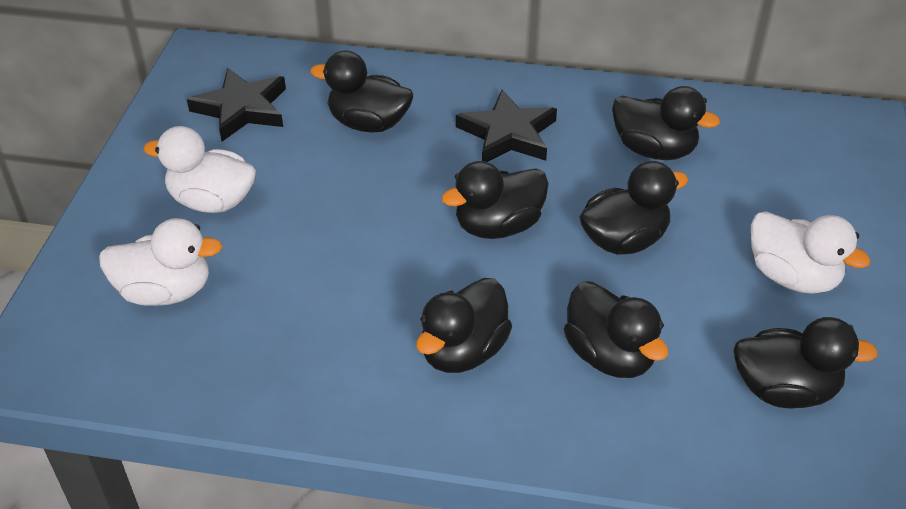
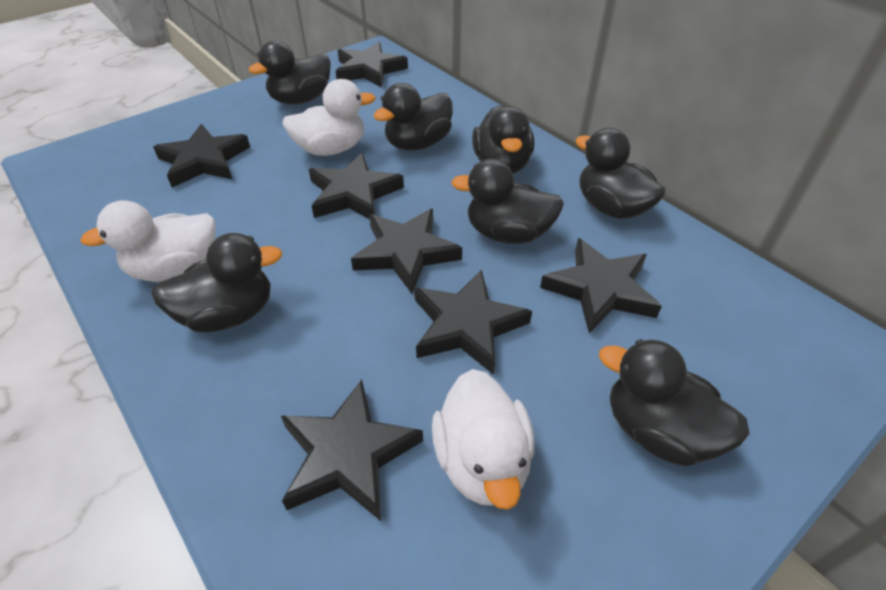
black star: 2 -> 7

